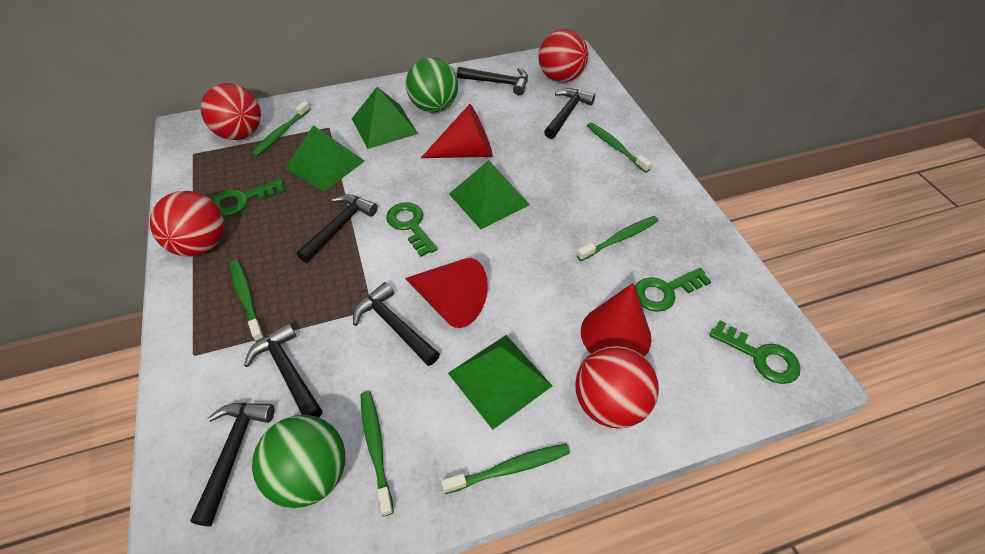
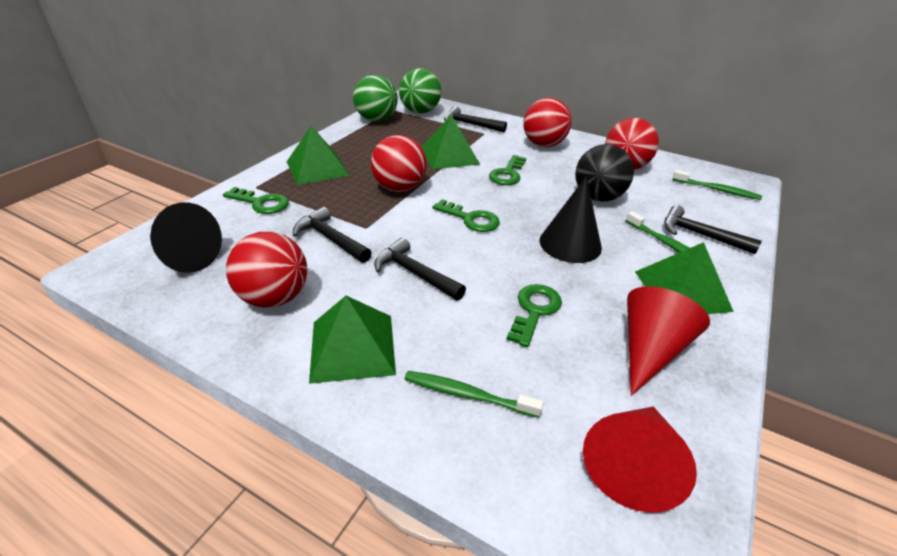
black ball: 0 -> 1
black cone: 0 -> 2
black hammer: 6 -> 4
green toothbrush: 6 -> 3
red cone: 3 -> 2

